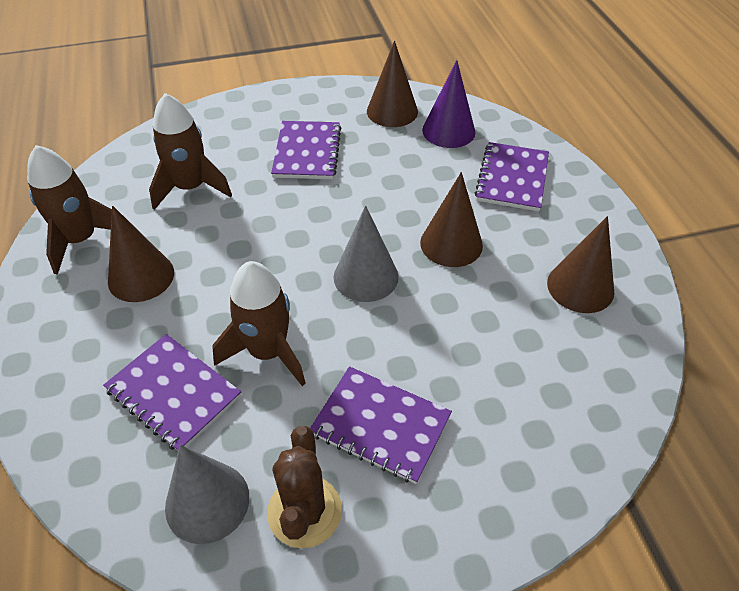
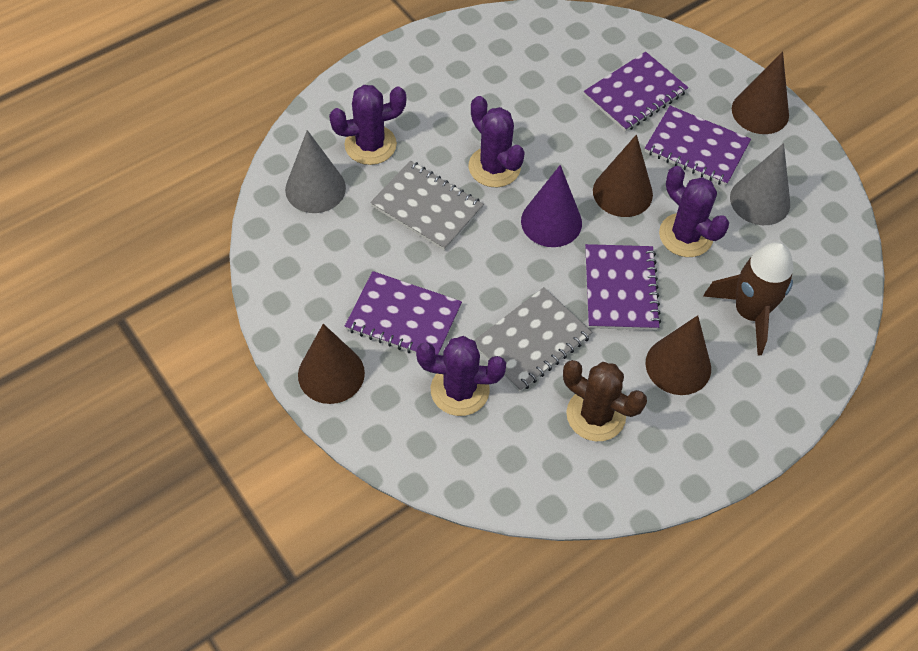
brown rocket: 3 -> 1
grey notebook: 0 -> 2
purple cactus: 0 -> 4

